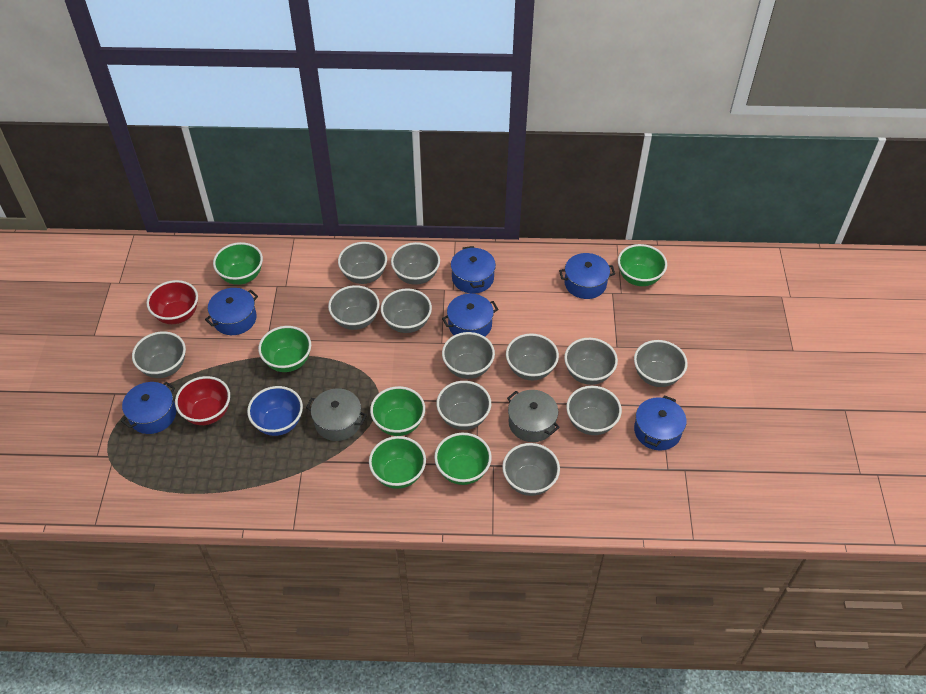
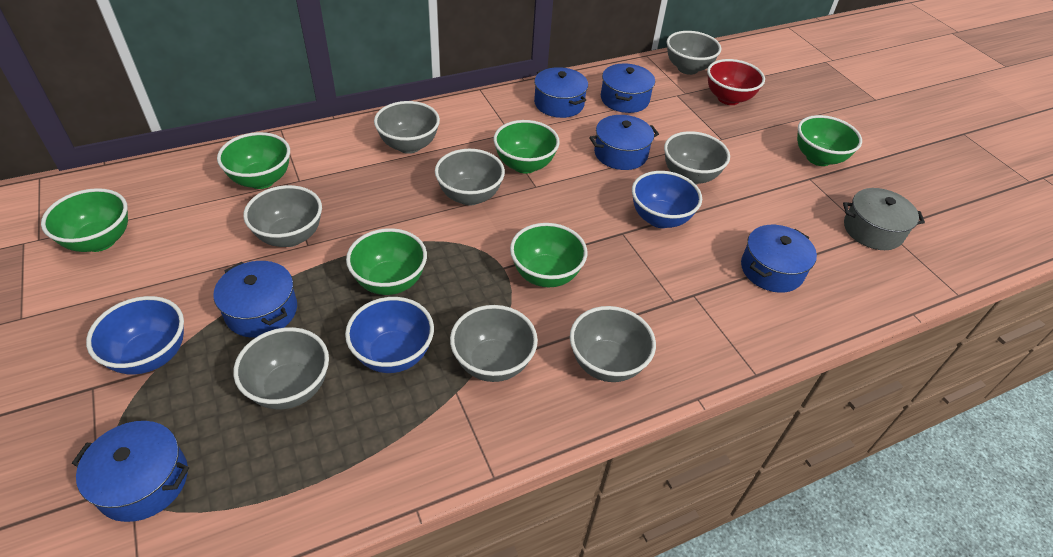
blue bowl: 1 -> 3
grey bowl: 12 -> 8
grey pot: 2 -> 1
red bowl: 2 -> 1

